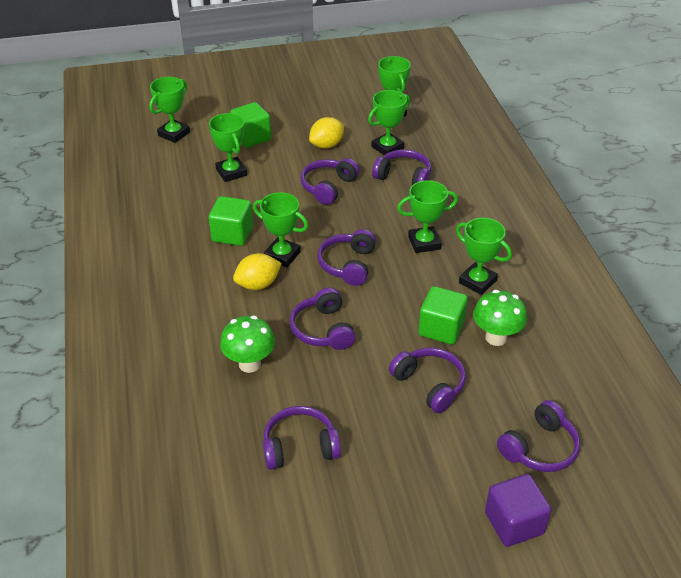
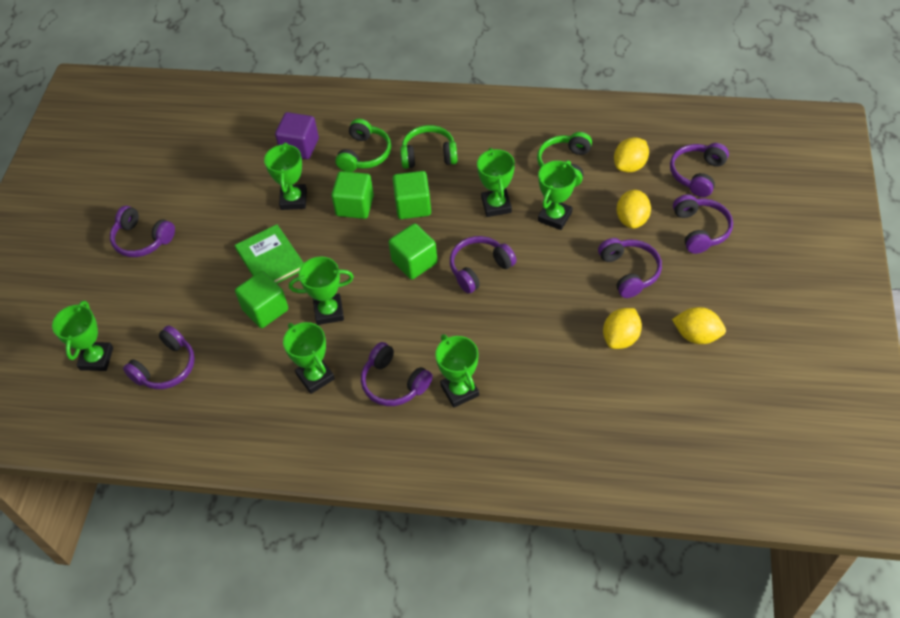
green book: 0 -> 1
green cube: 3 -> 4
green headphones: 0 -> 3
green mushroom: 2 -> 0
yellow lemon: 2 -> 4

